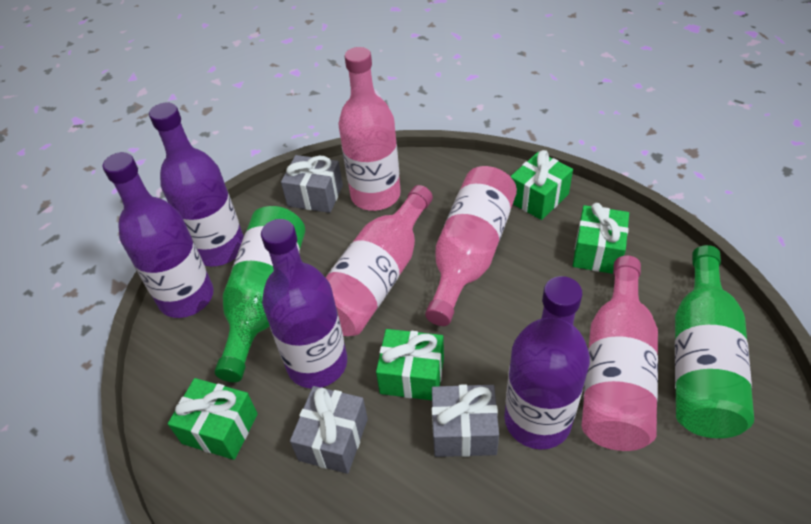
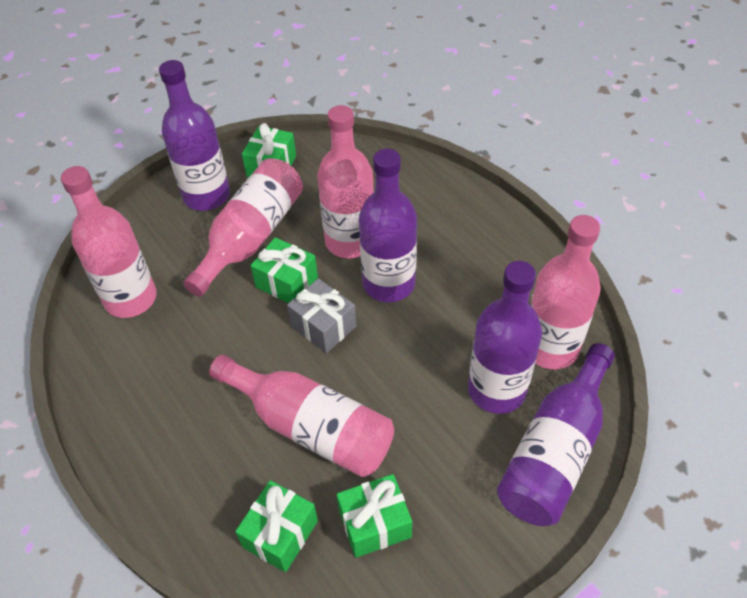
green bottle: 2 -> 0
grey gift: 3 -> 1
pink bottle: 4 -> 5

